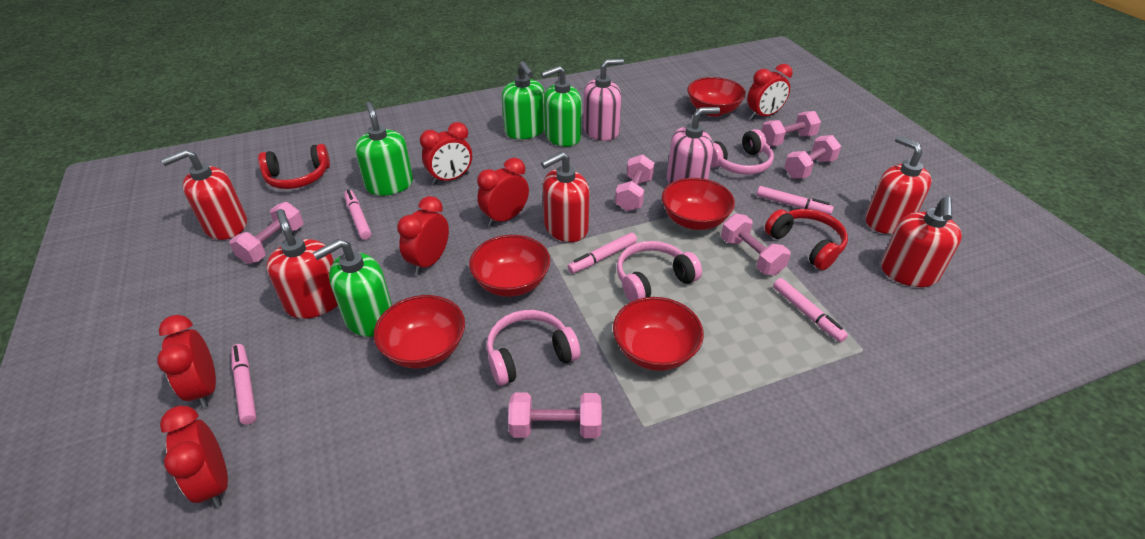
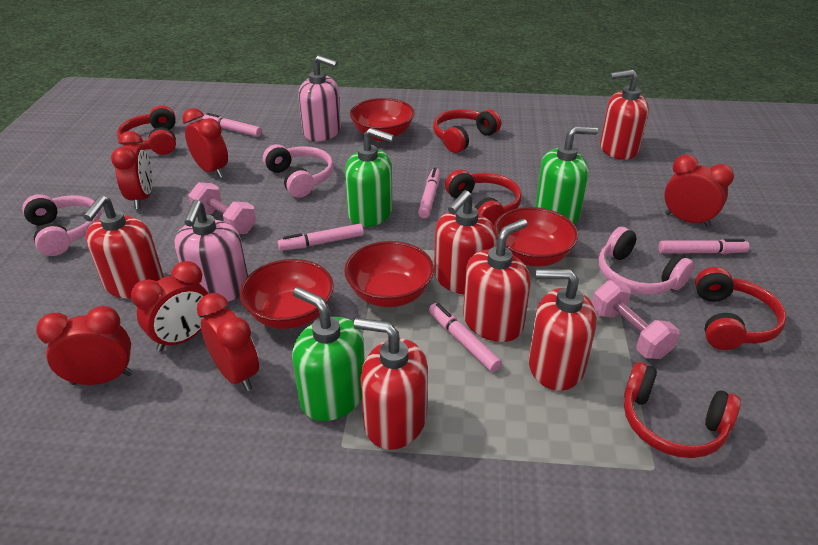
green soap dispenser: 4 -> 3
pink dumbbell: 6 -> 2
red bowl: 5 -> 4
red headphones: 2 -> 5
red soap dispenser: 5 -> 6

